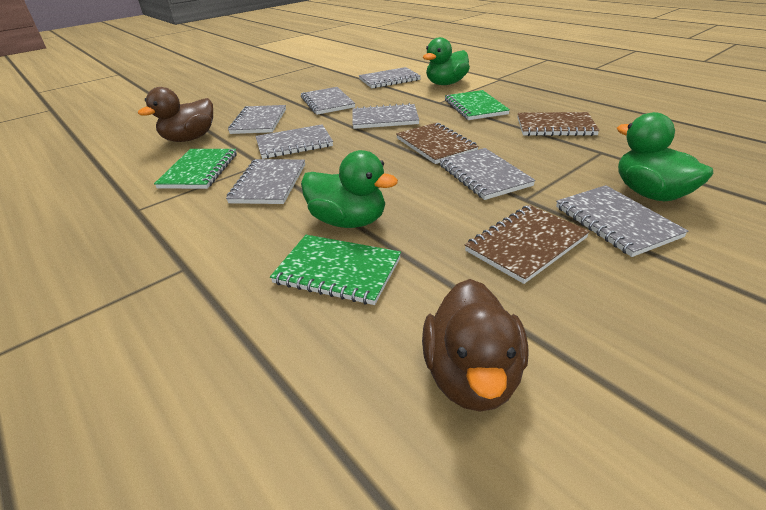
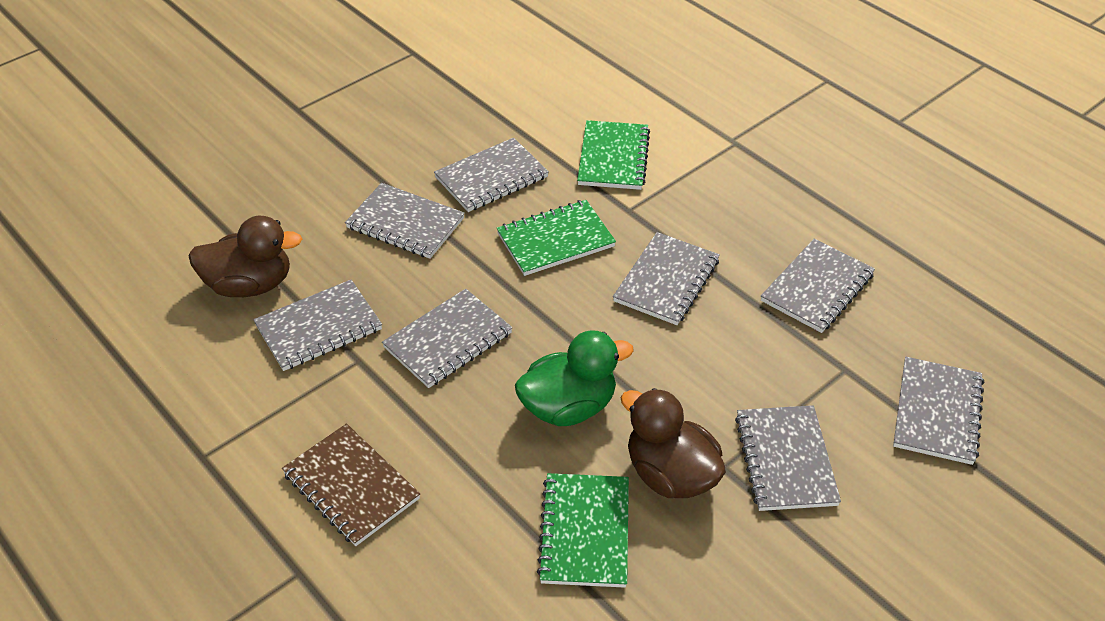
brown notebook: 3 -> 1
green duck: 3 -> 1

